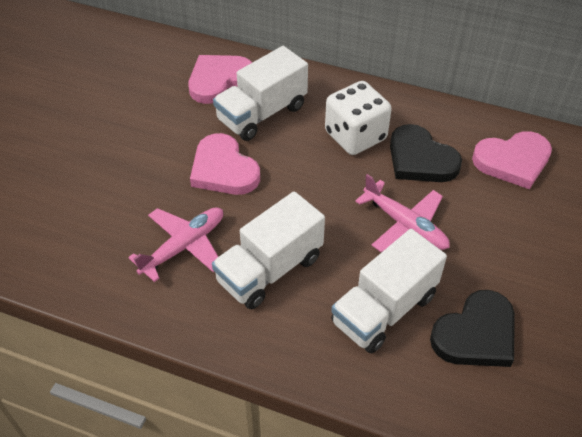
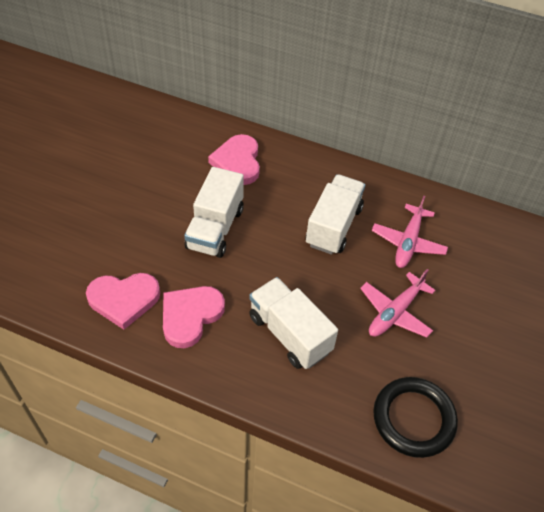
black heart: 2 -> 0
black ring: 0 -> 1
white dice: 1 -> 0

